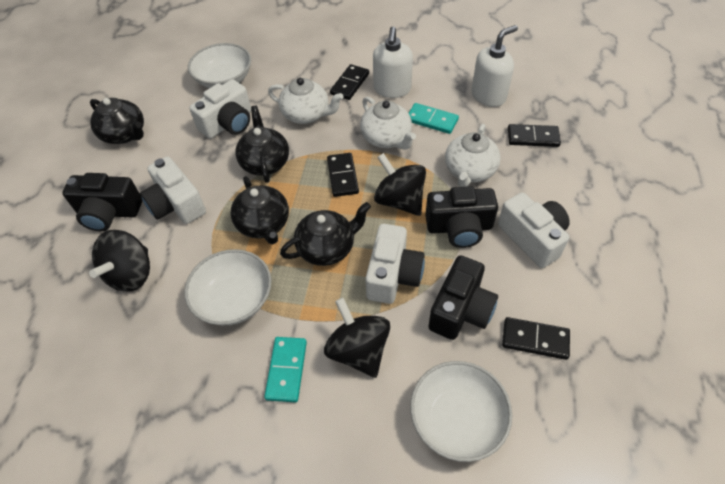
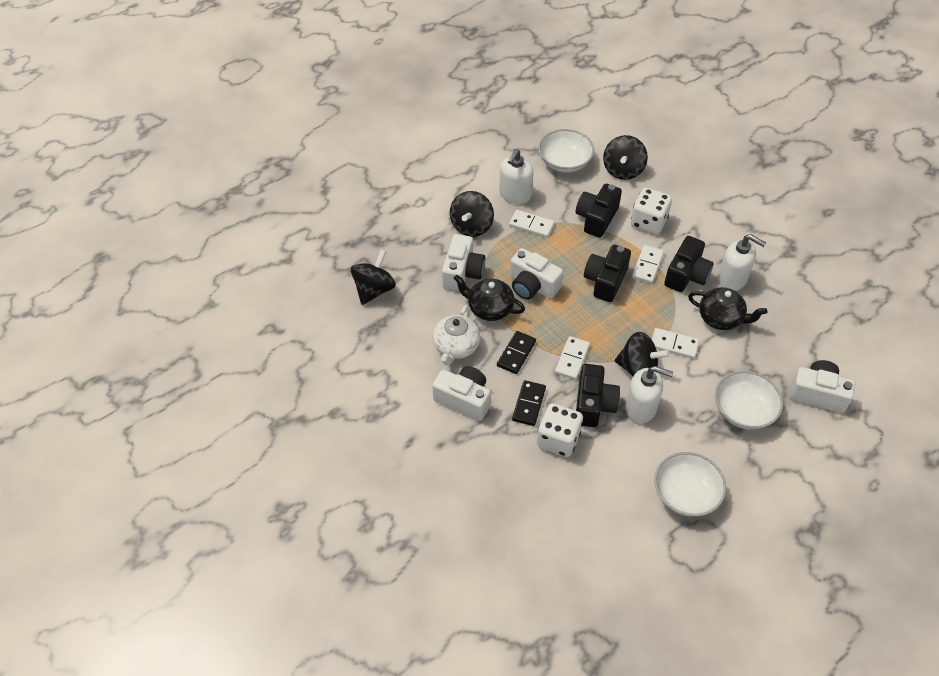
black camera: 3 -> 4
black domino: 4 -> 2
black spinning top: 3 -> 4
black teapot: 4 -> 2
turquoise domino: 2 -> 0
white dice: 0 -> 2
white domino: 0 -> 4
white soap dispenser: 2 -> 3
white teapot: 3 -> 1

